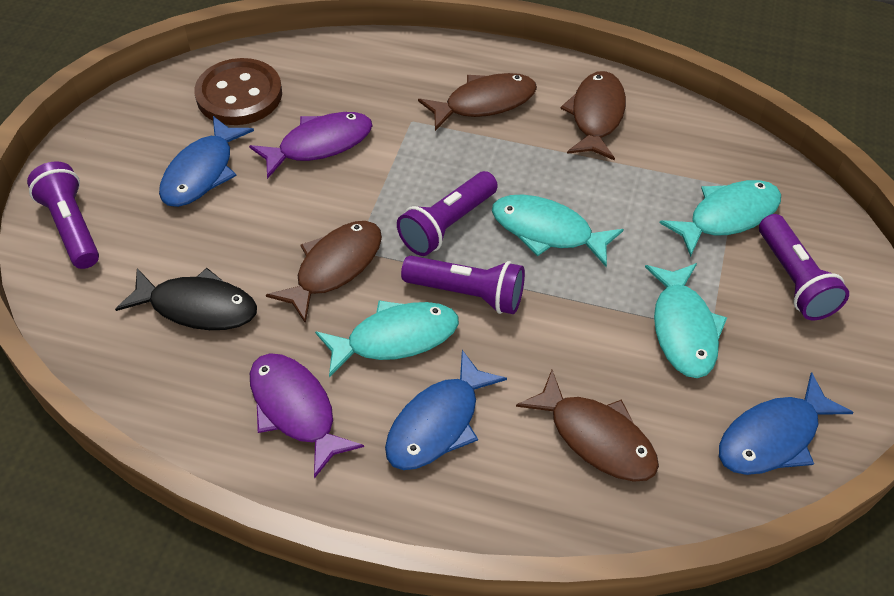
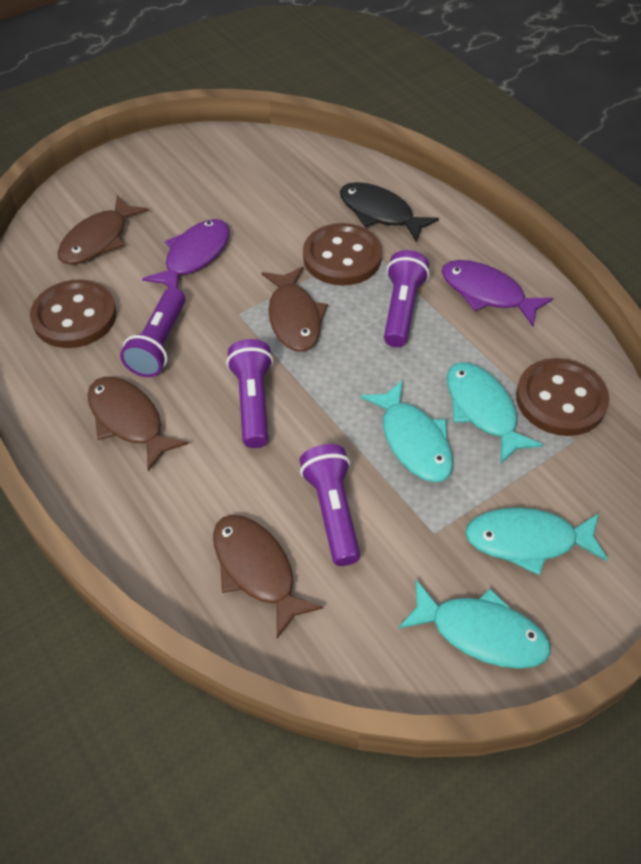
blue fish: 3 -> 0
brown button: 1 -> 3

